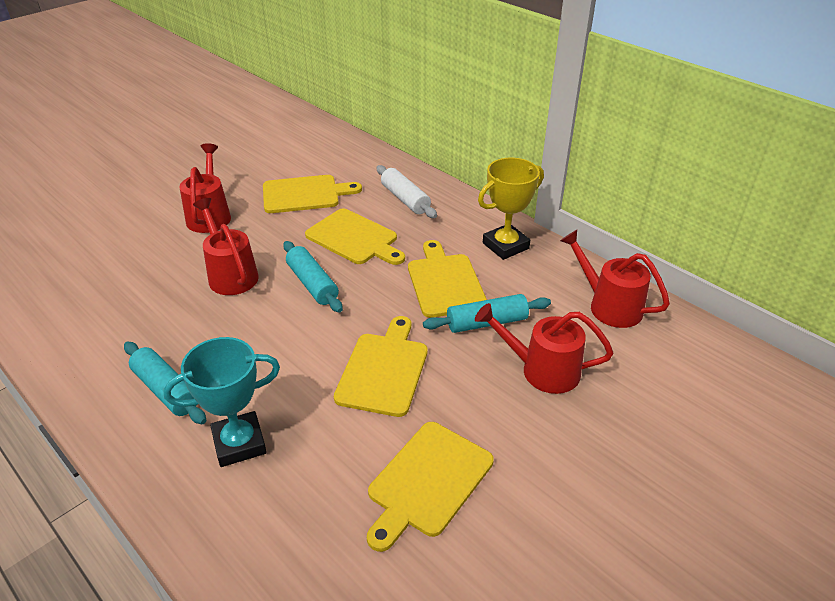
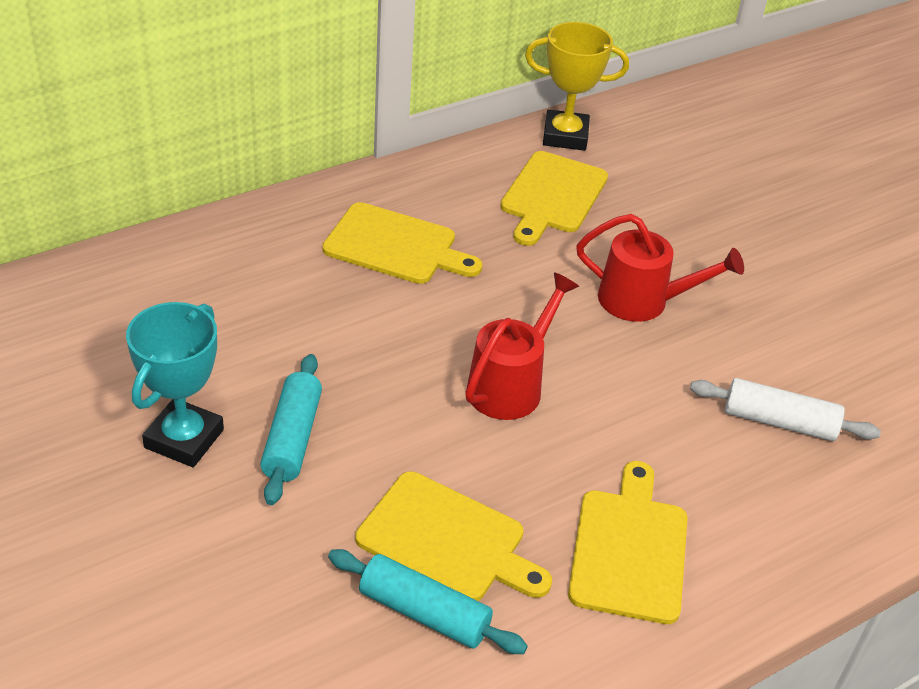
red watering can: 4 -> 2
turquoise rolling pin: 3 -> 2
yellow cutting board: 5 -> 4

